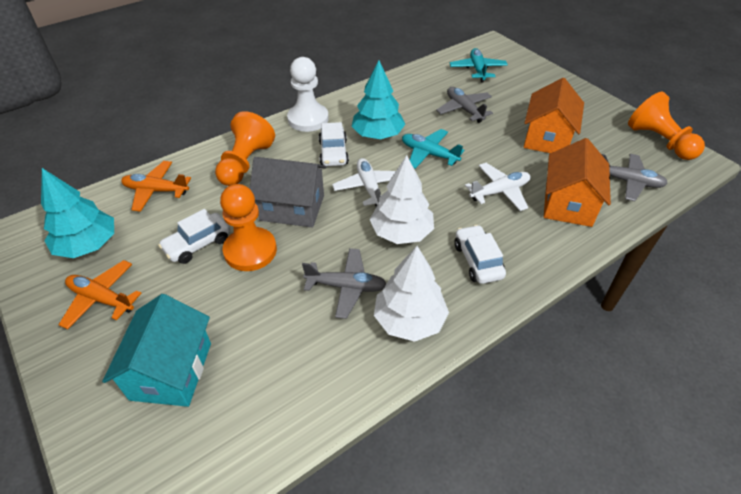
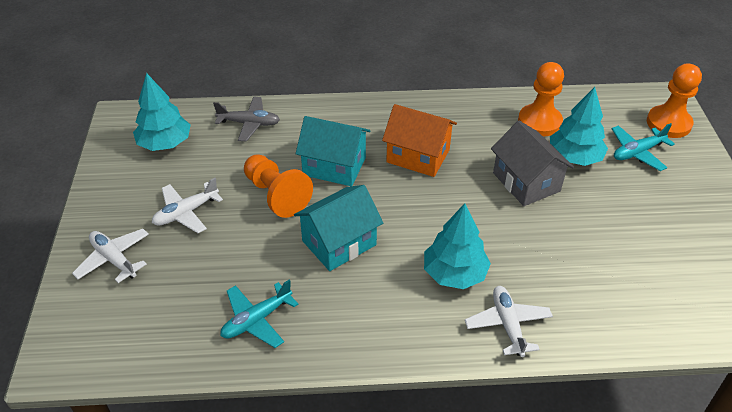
grey plane: 3 -> 1
orange house: 2 -> 1
orange plane: 2 -> 0
turquoise house: 1 -> 2
turquoise tree: 2 -> 3
white car: 3 -> 0
white pawn: 1 -> 0
white plane: 2 -> 3
white tree: 2 -> 0

